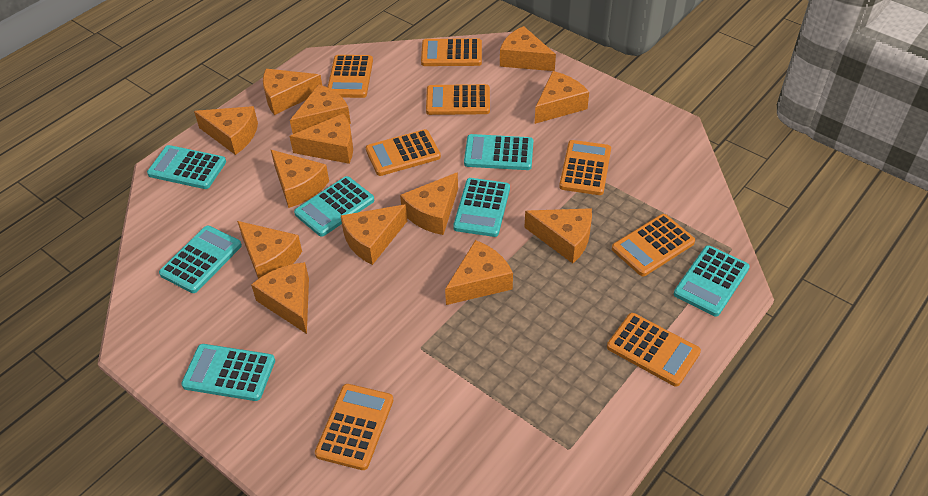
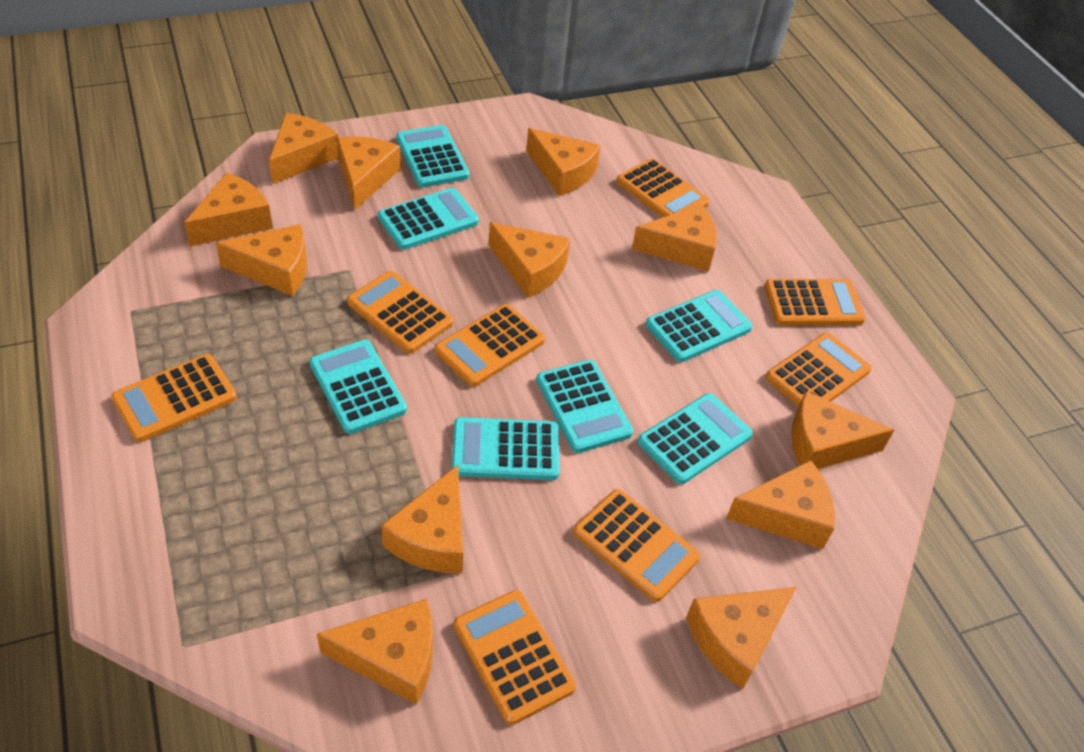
orange cheese: 13 -> 12

